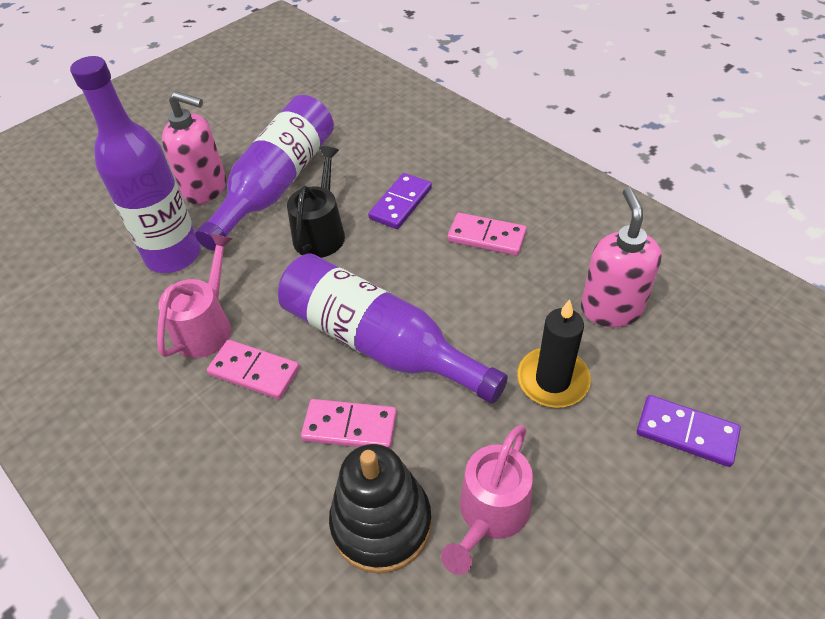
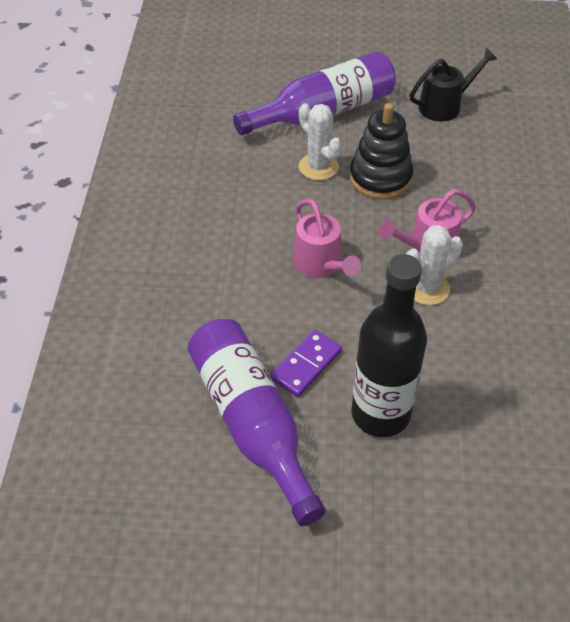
black bottle: 0 -> 1
black candle: 1 -> 0
pink domino: 3 -> 0
pink soap dispenser: 2 -> 0
purple bottle: 3 -> 2
purple domino: 2 -> 1
white cactus: 0 -> 2

